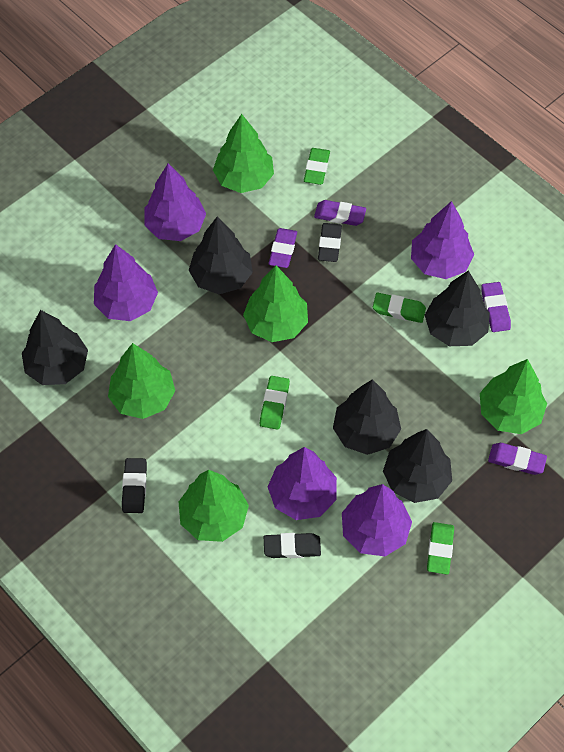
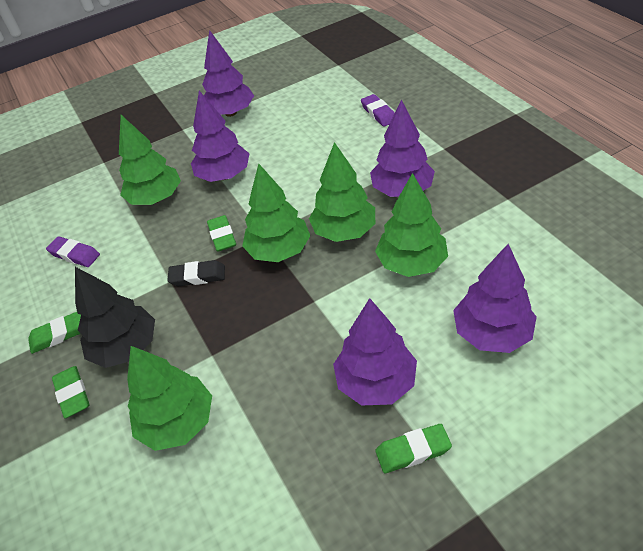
black eraser: 3 -> 1
black tree: 5 -> 1
purple eraser: 4 -> 2

